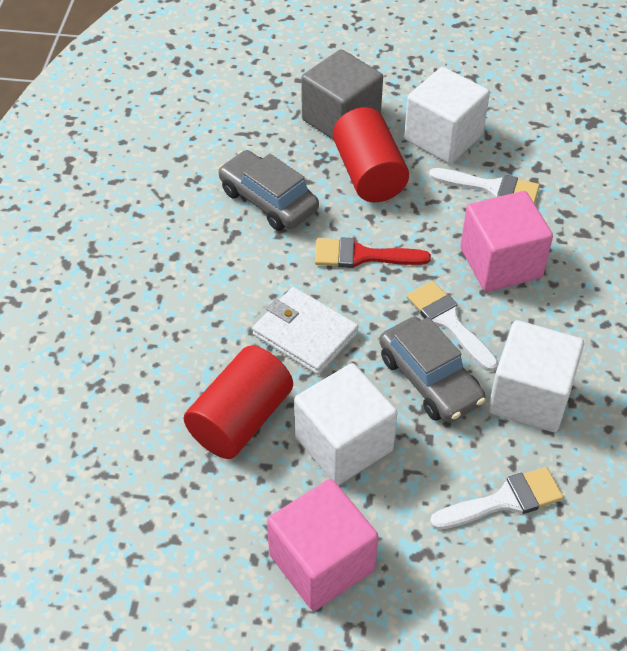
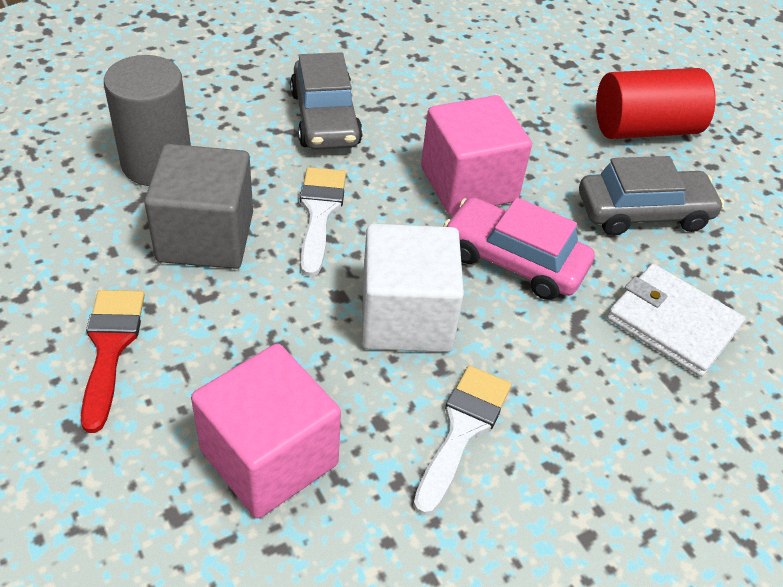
grey cylinder: 0 -> 1
pink car: 0 -> 1
red cylinder: 2 -> 1
white brush: 3 -> 2
white cube: 3 -> 1

